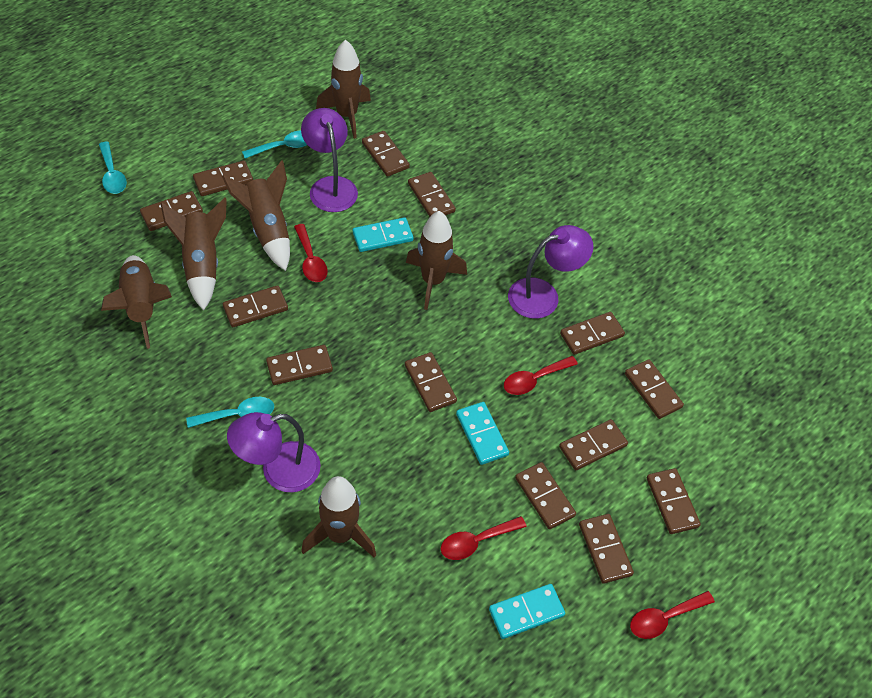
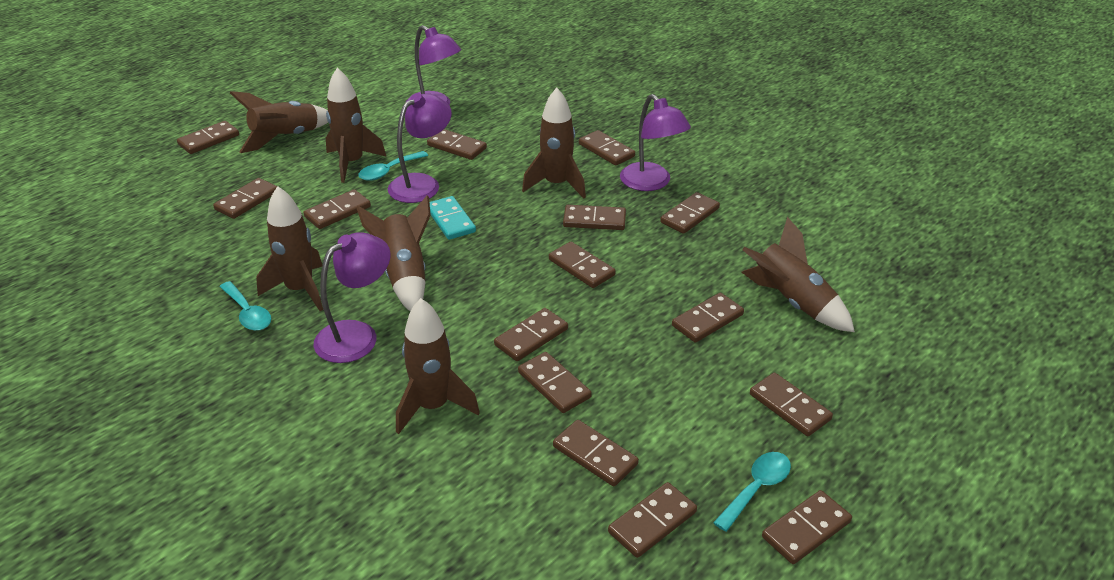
brown domino: 13 -> 15
brown rocket: 6 -> 7
purple lamp: 3 -> 4
red spoon: 4 -> 0
turquoise domino: 3 -> 1

